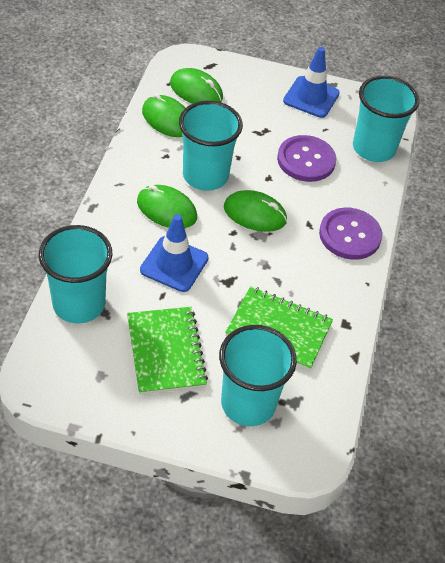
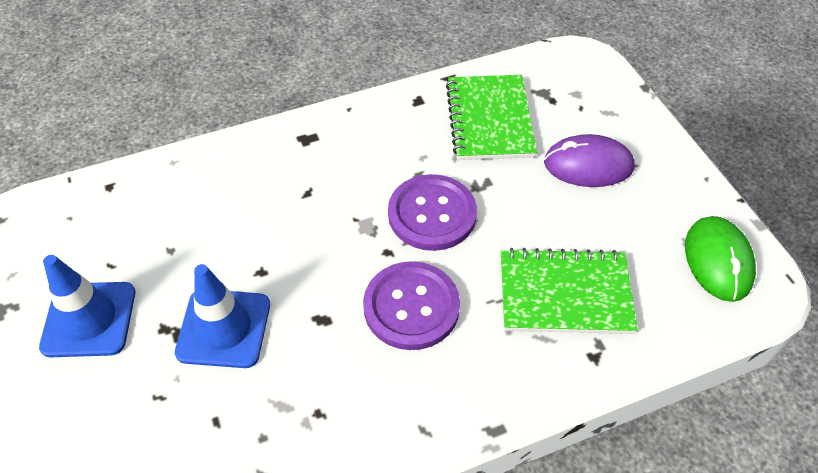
green mouse: 4 -> 1
purple mouse: 0 -> 1
turquoise cup: 4 -> 0

